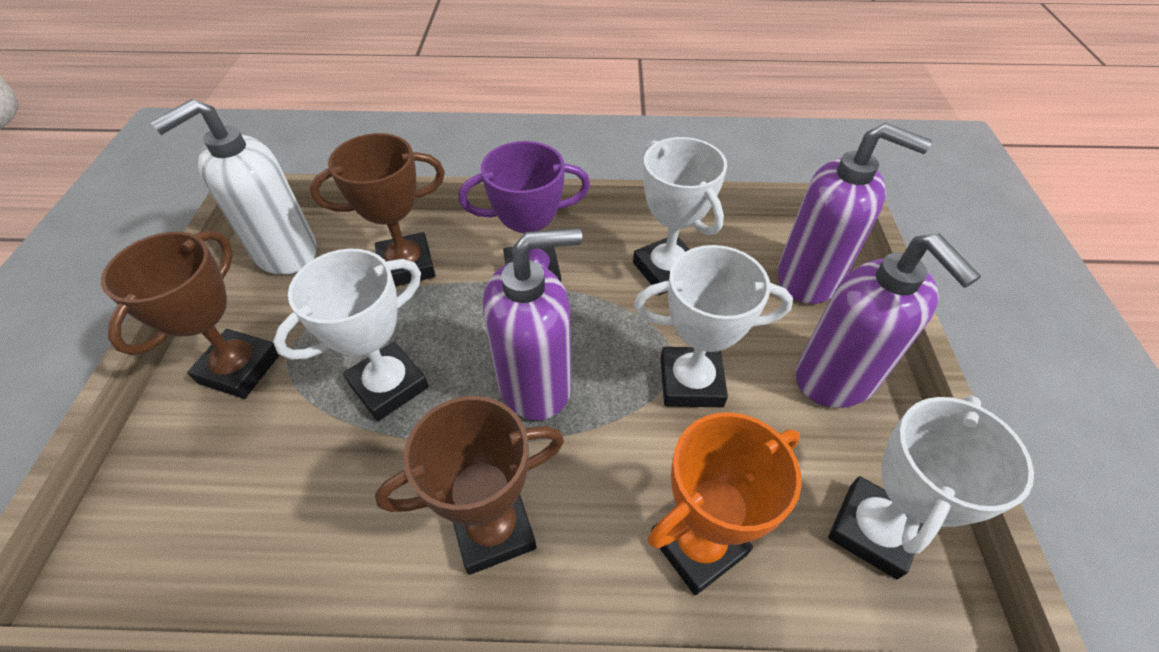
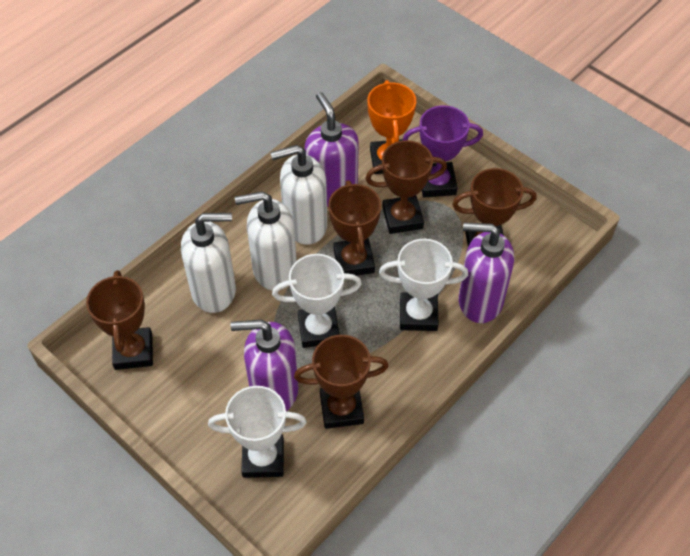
brown trophy: 3 -> 5
white soap dispenser: 1 -> 3
white trophy: 4 -> 3

